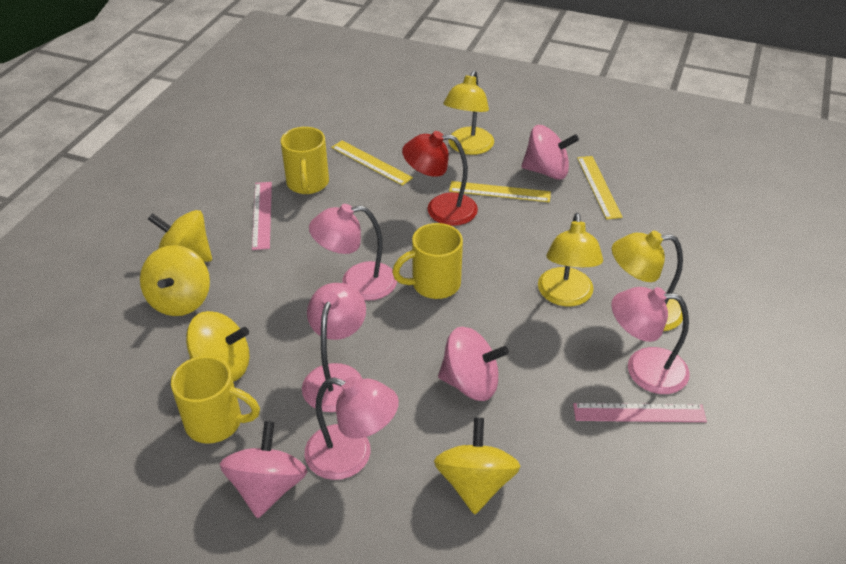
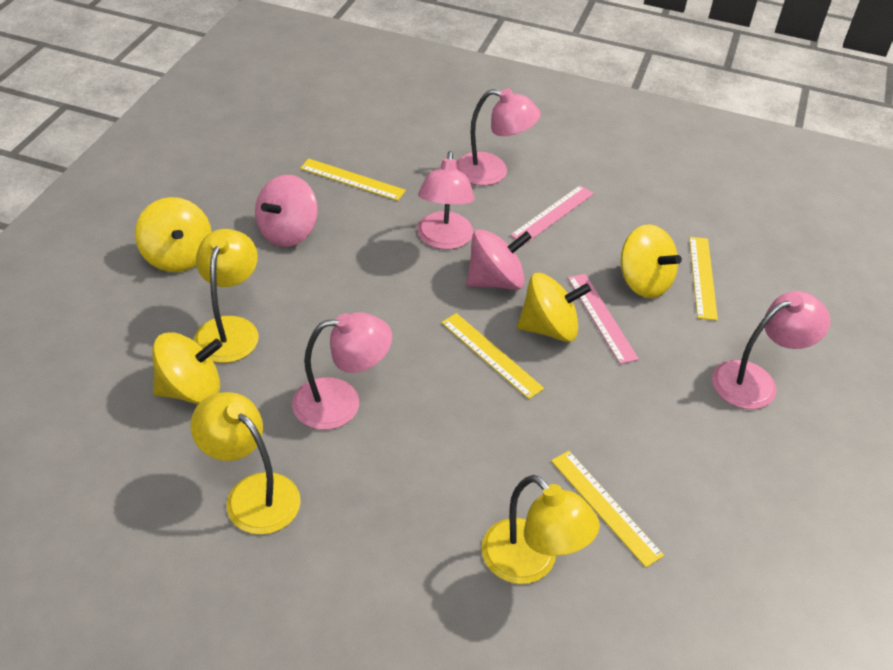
pink spinning top: 3 -> 2
red lamp: 1 -> 0
yellow mug: 3 -> 0
yellow ruler: 3 -> 4

